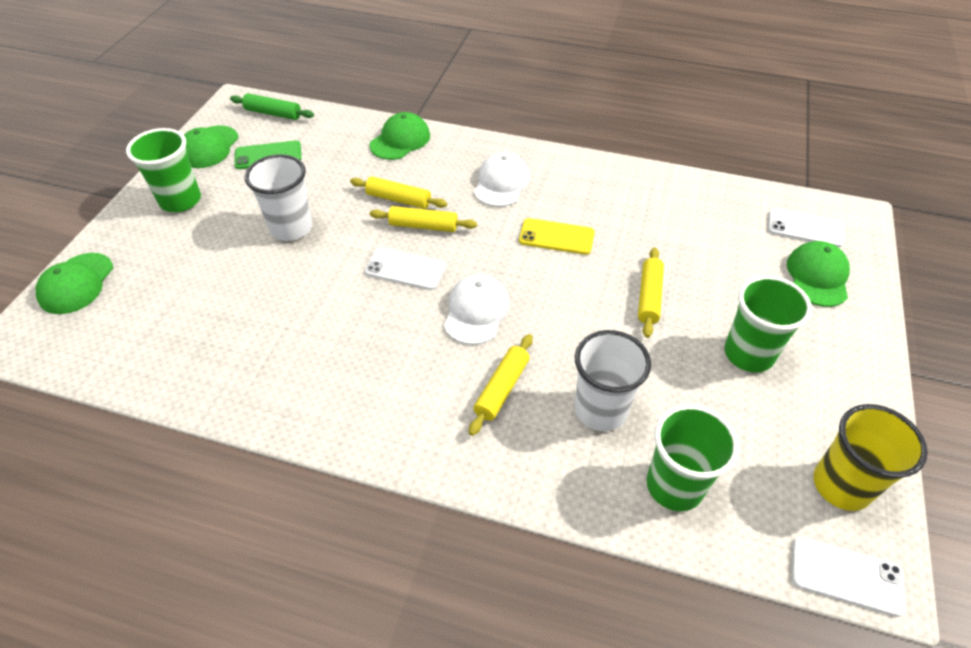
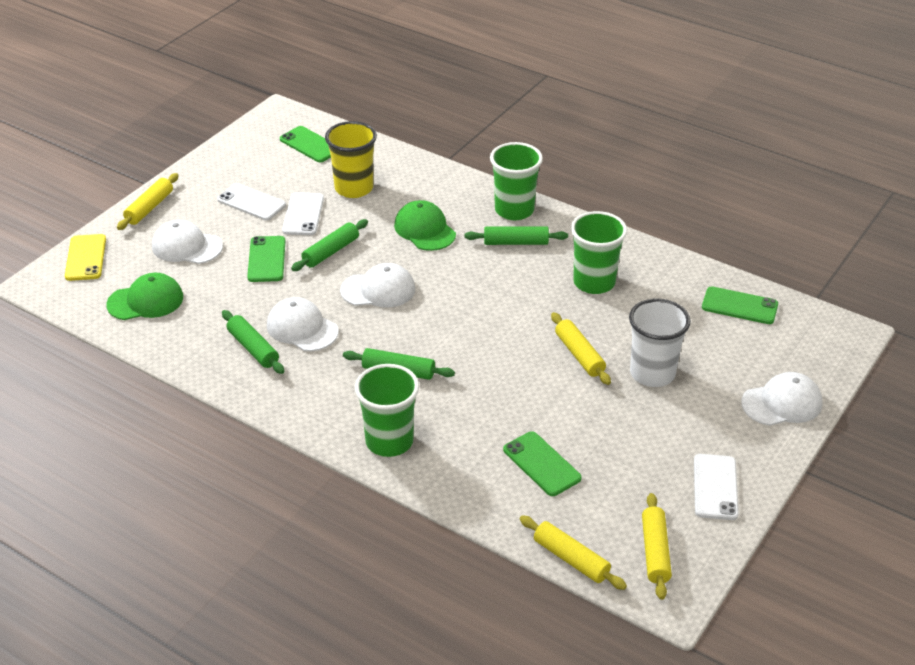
green cap: 4 -> 2
green phone: 1 -> 4
green rolling pin: 1 -> 4
white cap: 2 -> 4
white cup: 2 -> 1

